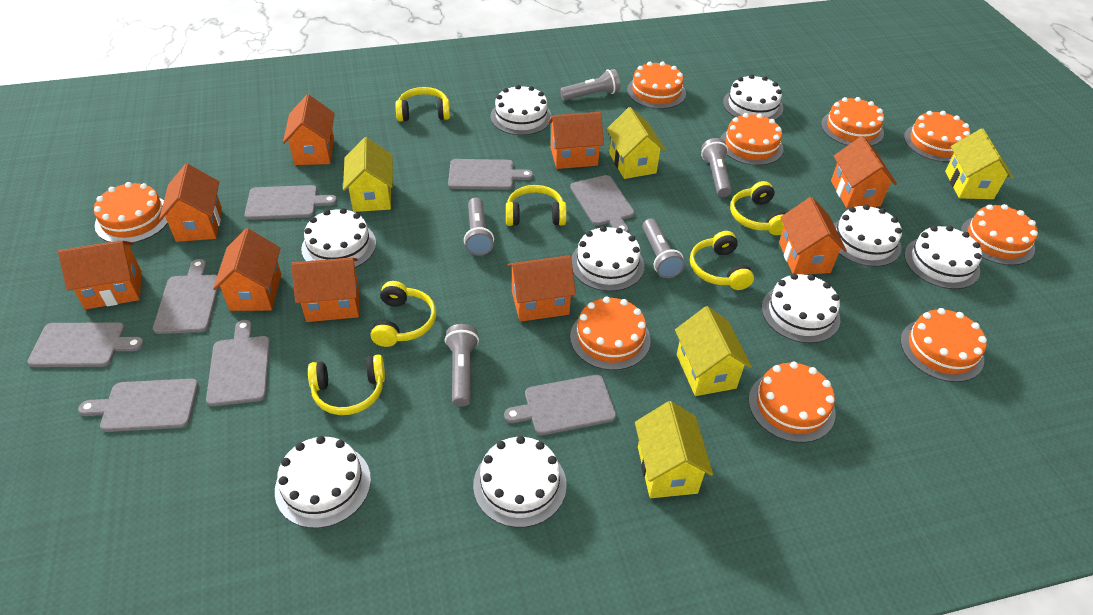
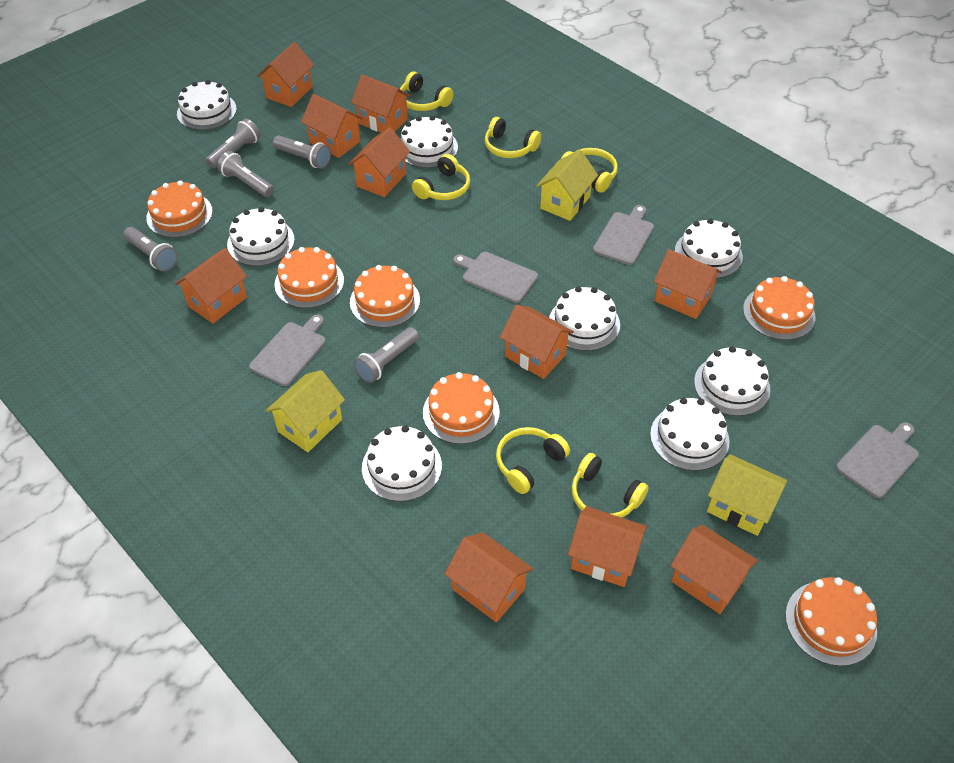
grey cutting board: 8 -> 4
orange cake: 9 -> 6
orange house: 9 -> 10
white cake: 9 -> 8
yellow house: 5 -> 3

